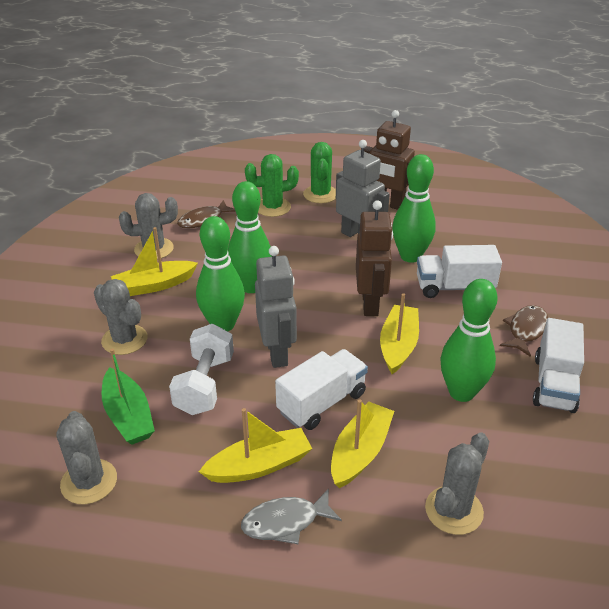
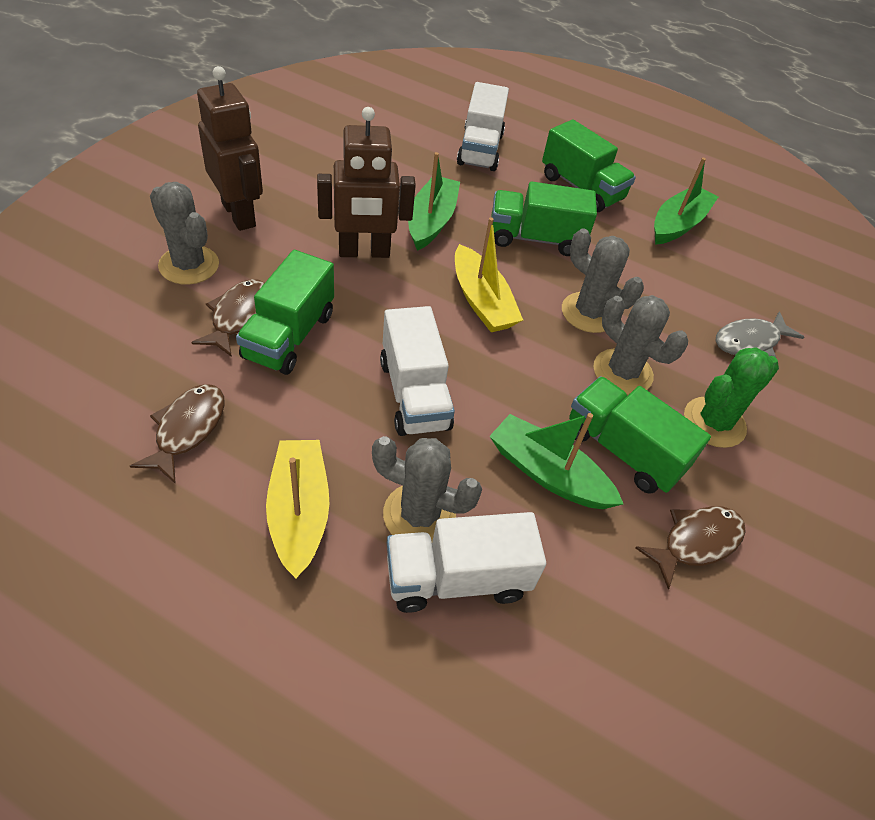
brown fish: 2 -> 3
green boat: 1 -> 3
green bowling pin: 4 -> 0
green cactus: 2 -> 1
green truck: 0 -> 4
grey robot: 2 -> 0
white dumbbell: 1 -> 0
yellow boat: 4 -> 2

